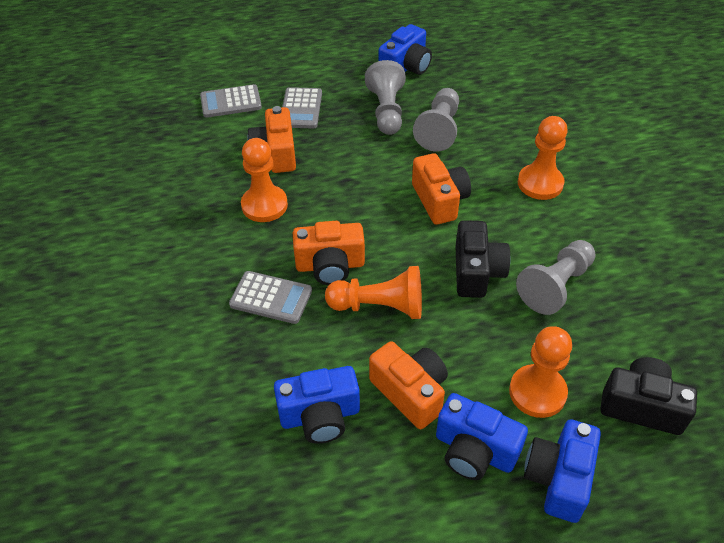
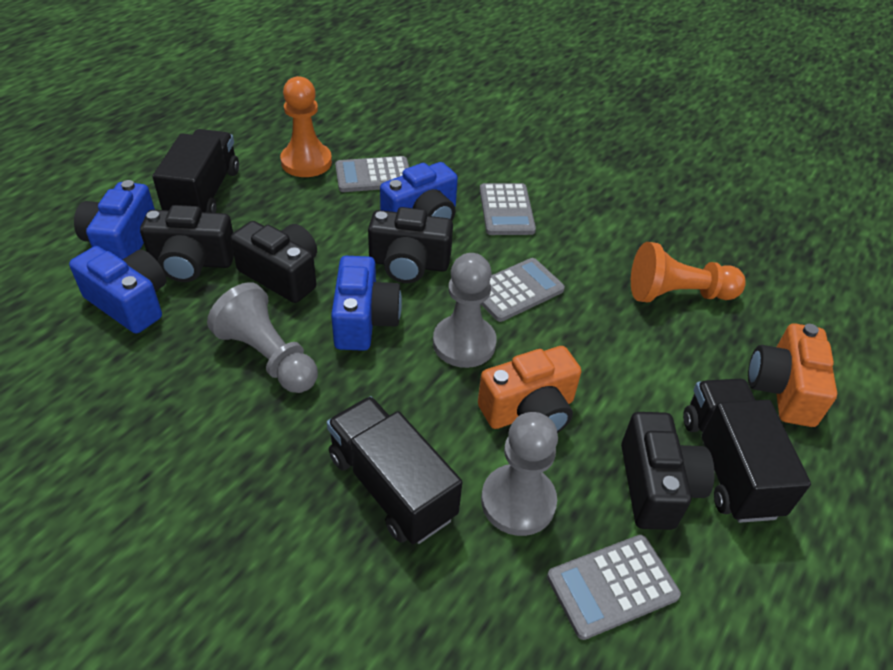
black camera: 2 -> 4
black truck: 0 -> 3
grey calculator: 3 -> 4
orange camera: 4 -> 2
orange pawn: 4 -> 2

